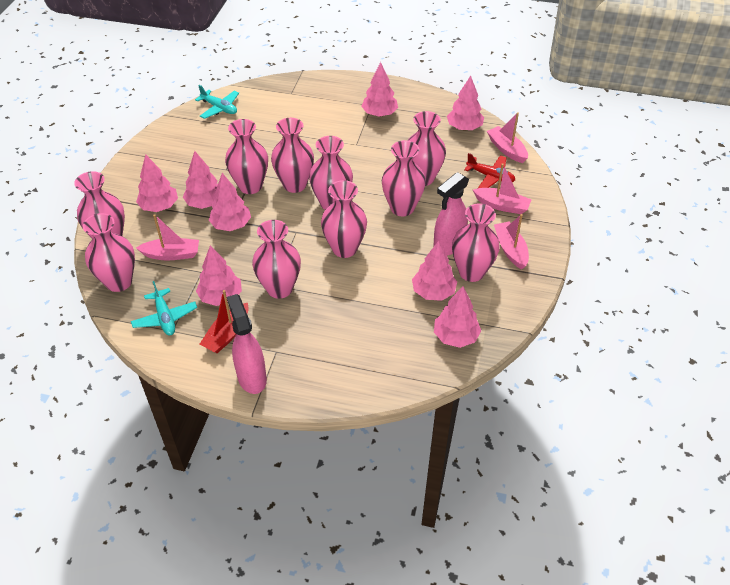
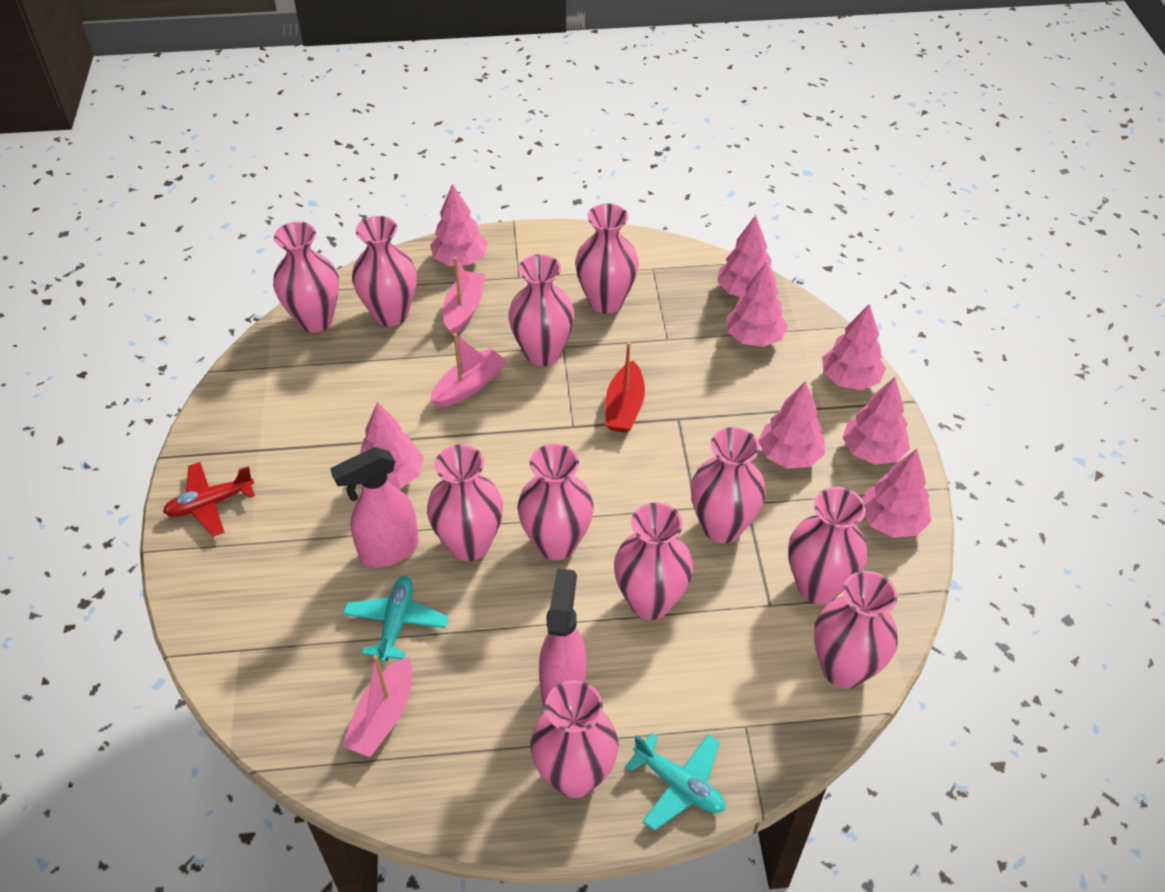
pink boat: 4 -> 3
pink vase: 10 -> 11

